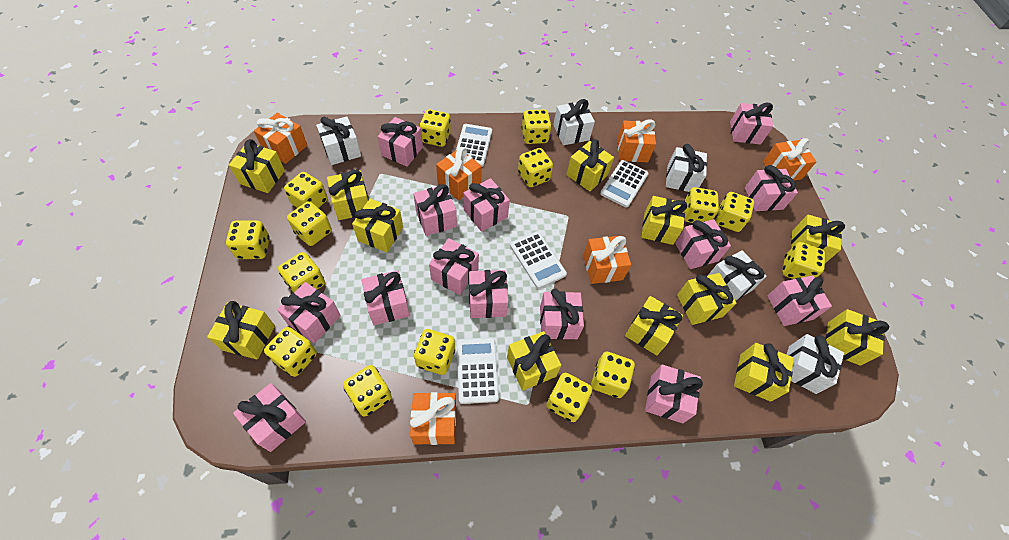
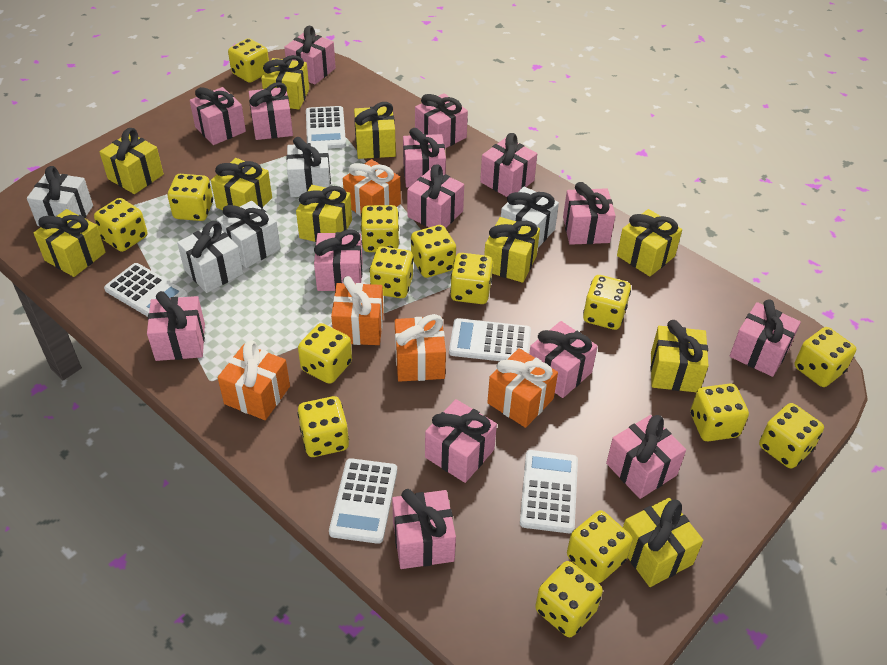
orange gift: 6 -> 5
pink gift: 14 -> 15
white calculator: 4 -> 5
yellow gift: 12 -> 10

